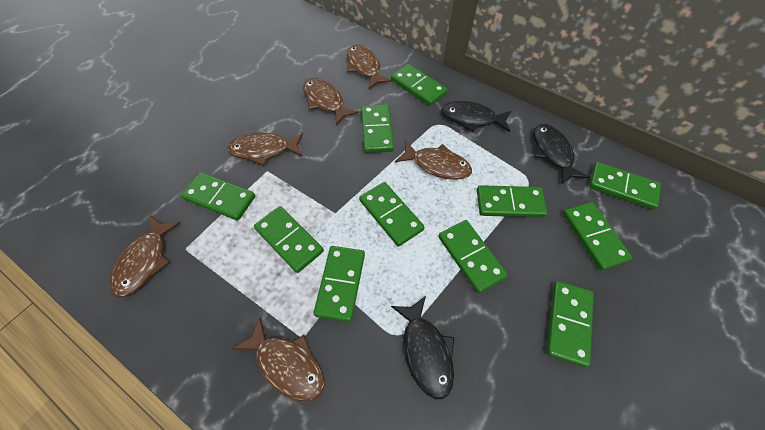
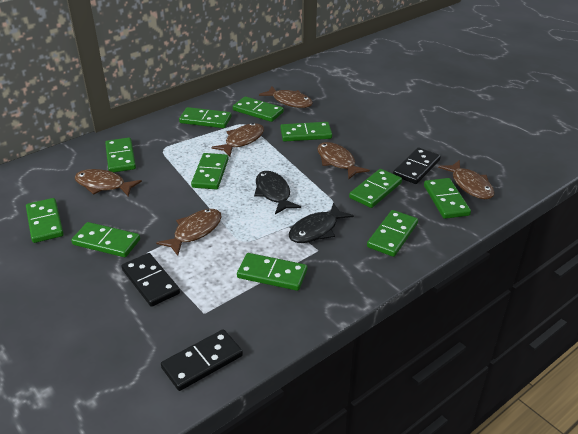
black domino: 0 -> 3
black fish: 3 -> 2

